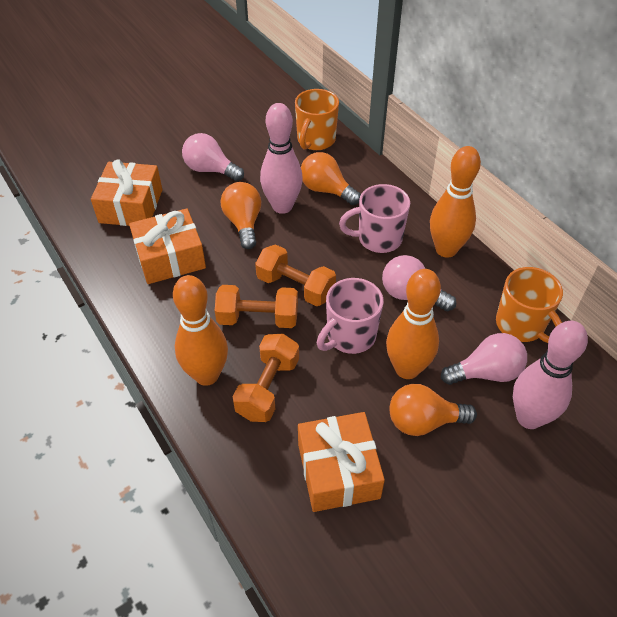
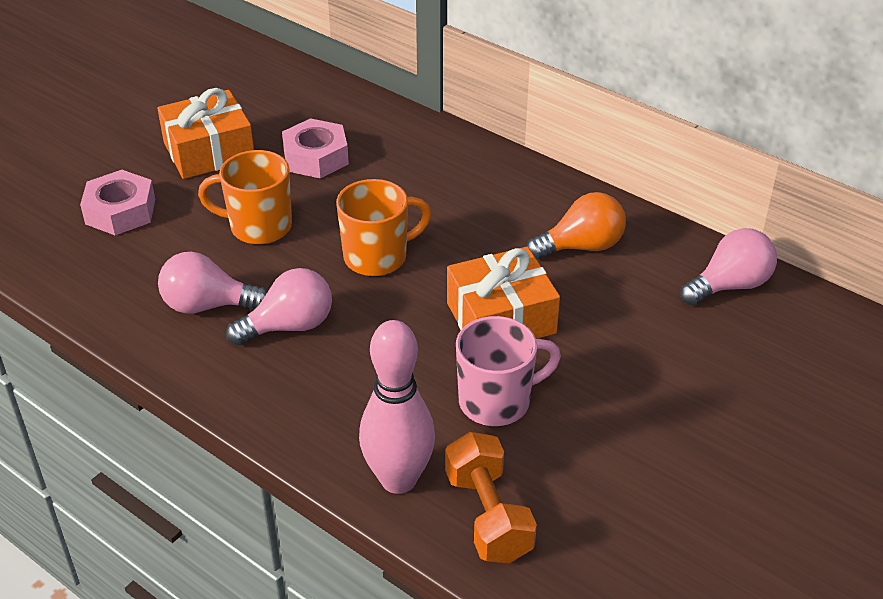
orange bowling pin: 3 -> 0
orange dumbbell: 3 -> 1
orange gift: 3 -> 2
orange light bulb: 3 -> 1
pink bowling pin: 2 -> 1
pink mug: 2 -> 1
pink nut: 0 -> 2

